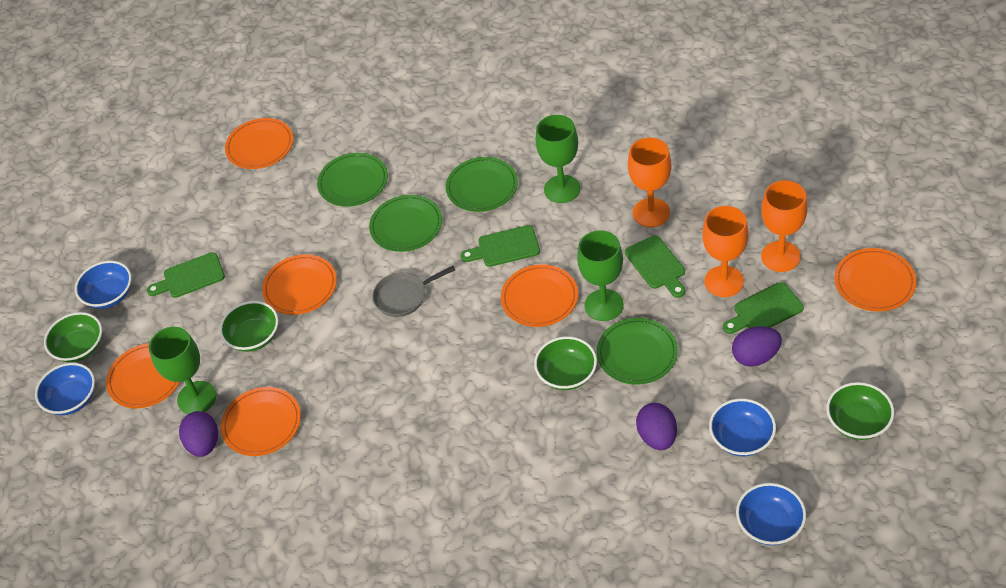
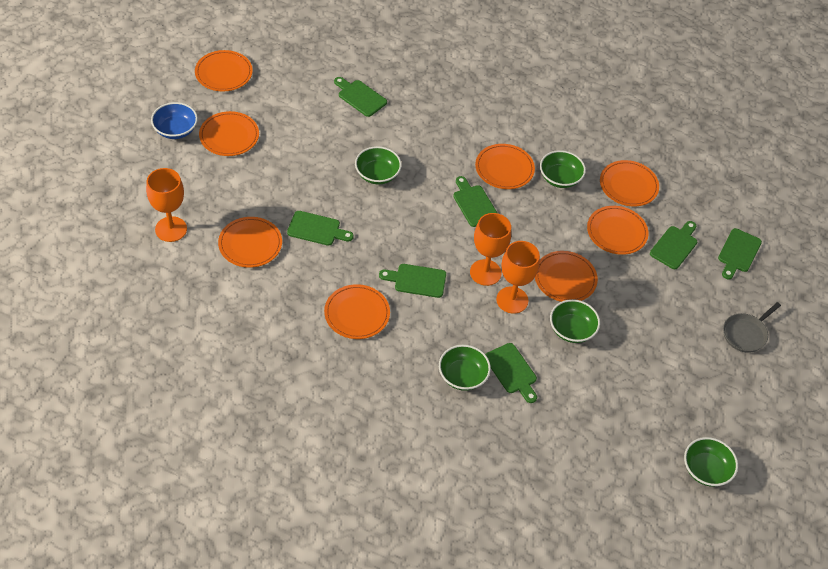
blue bowl: 4 -> 1
green bowl: 4 -> 5
green cutting board: 4 -> 7
green goblet: 3 -> 0
green plate: 4 -> 0
orange plate: 6 -> 8
purple egg: 3 -> 0

